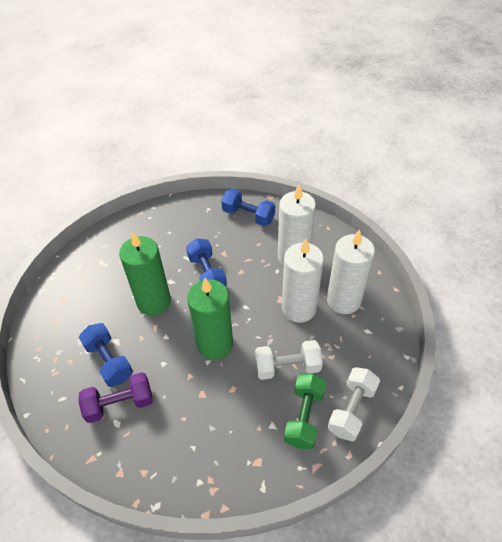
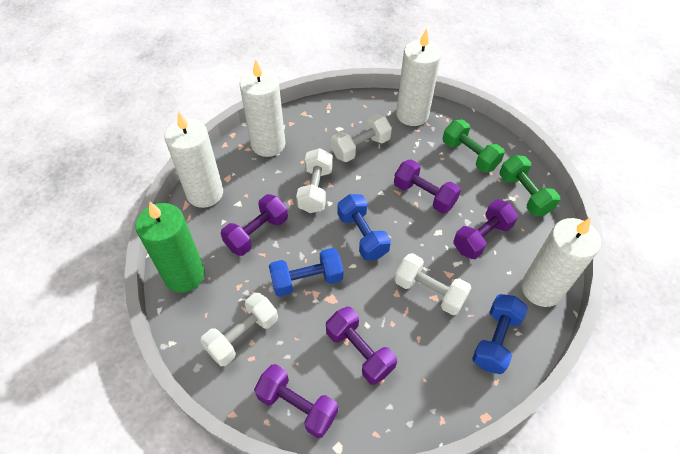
green candle: 2 -> 1
green dumbbell: 1 -> 2
purple dumbbell: 1 -> 5
white candle: 3 -> 4
white dumbbell: 2 -> 4

